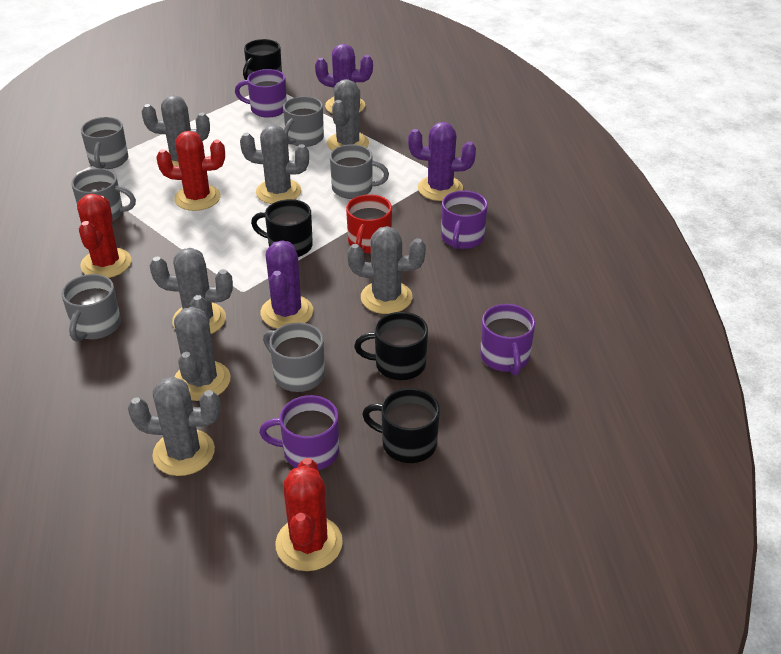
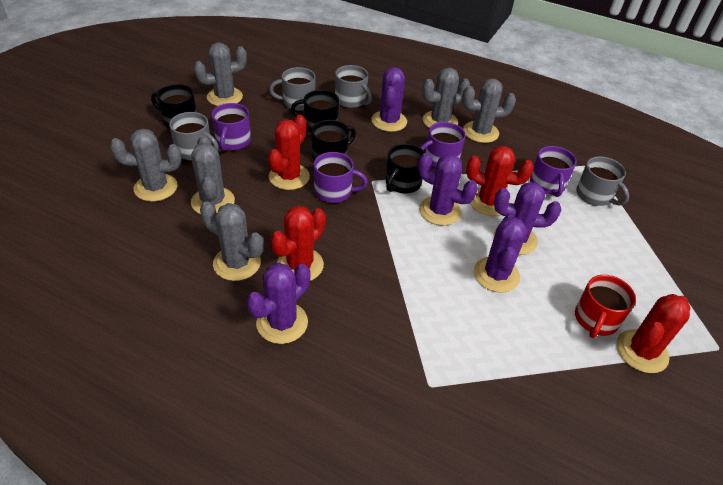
grey cactus: 7 -> 6
grey mug: 6 -> 4
purple cactus: 3 -> 5
red cactus: 3 -> 4

